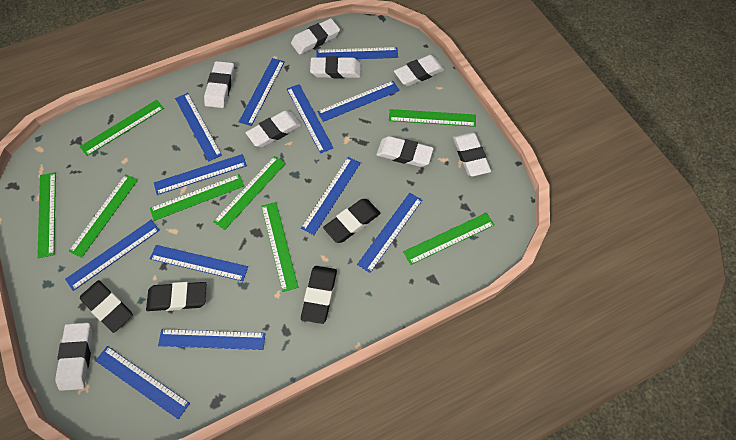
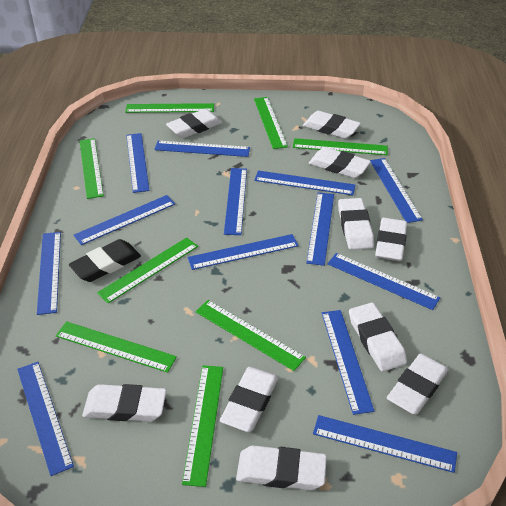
black eraser: 4 -> 1
blue ruler: 12 -> 13
white eraser: 8 -> 10

